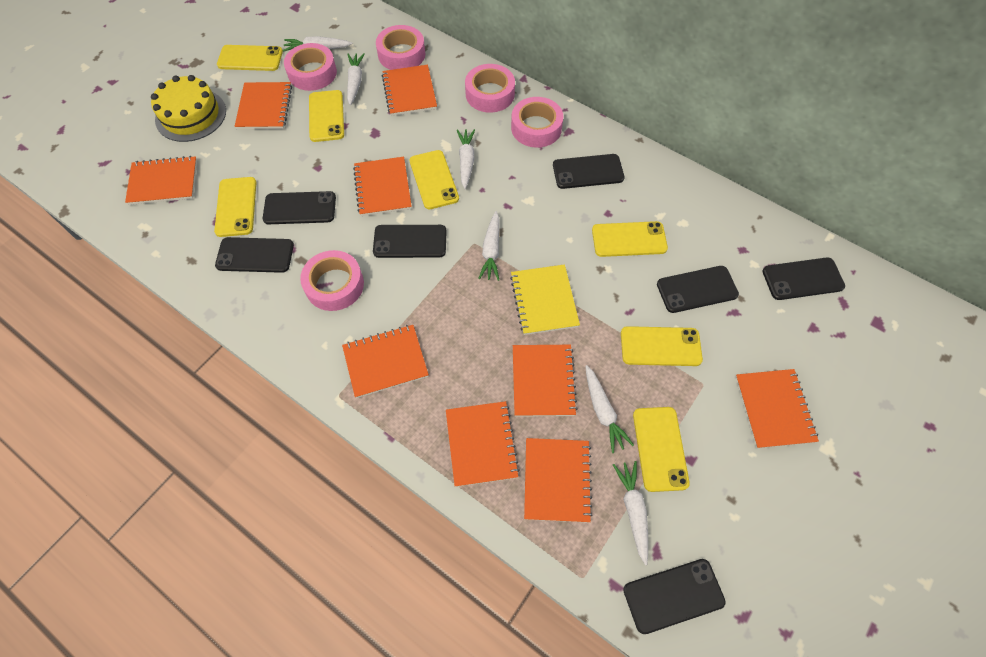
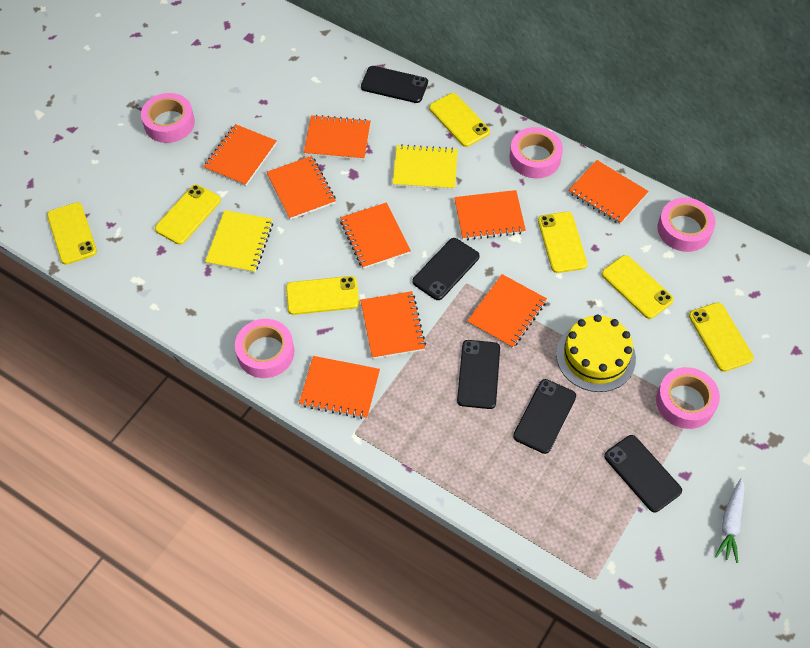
black phone: 7 -> 5
white carrot: 6 -> 1
yellow notebook: 1 -> 2

